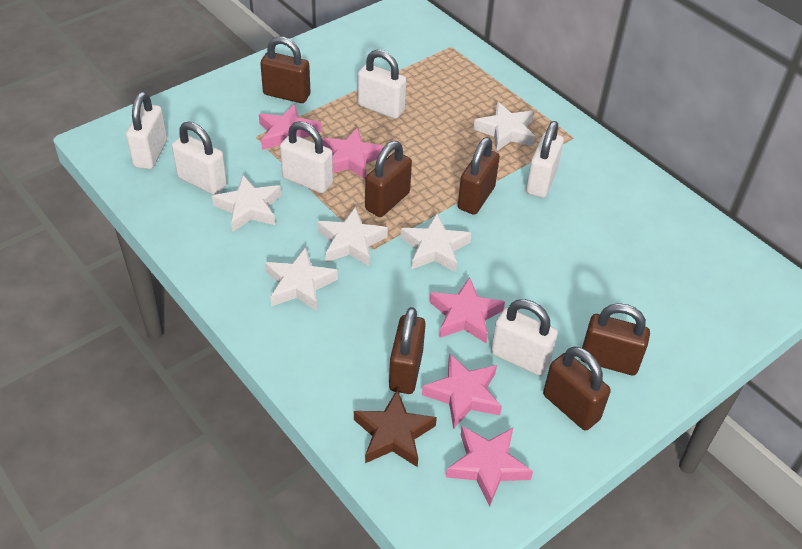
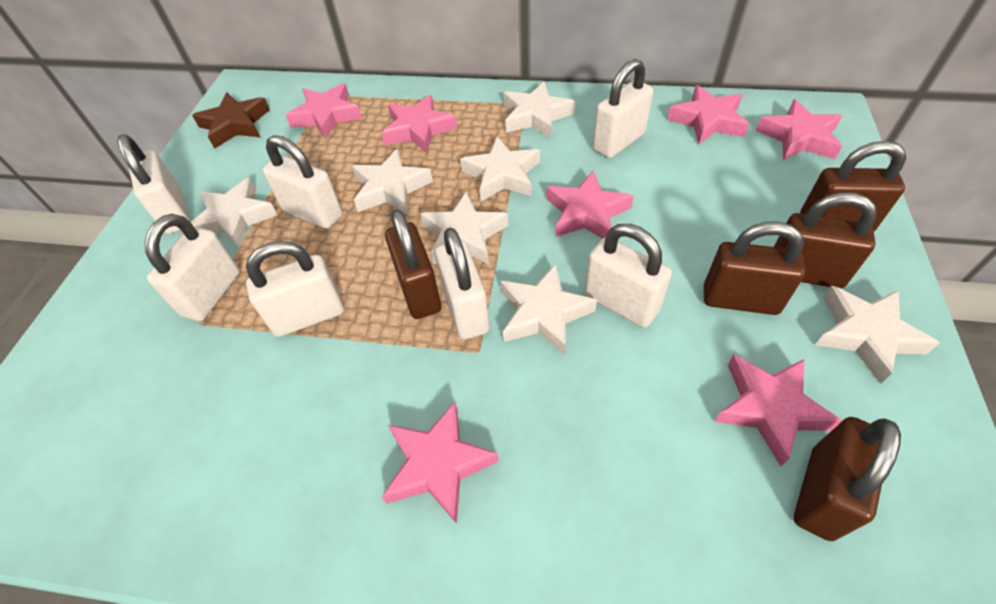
brown padlock: 6 -> 5
pink star: 5 -> 7
white padlock: 6 -> 7
white star: 5 -> 7

